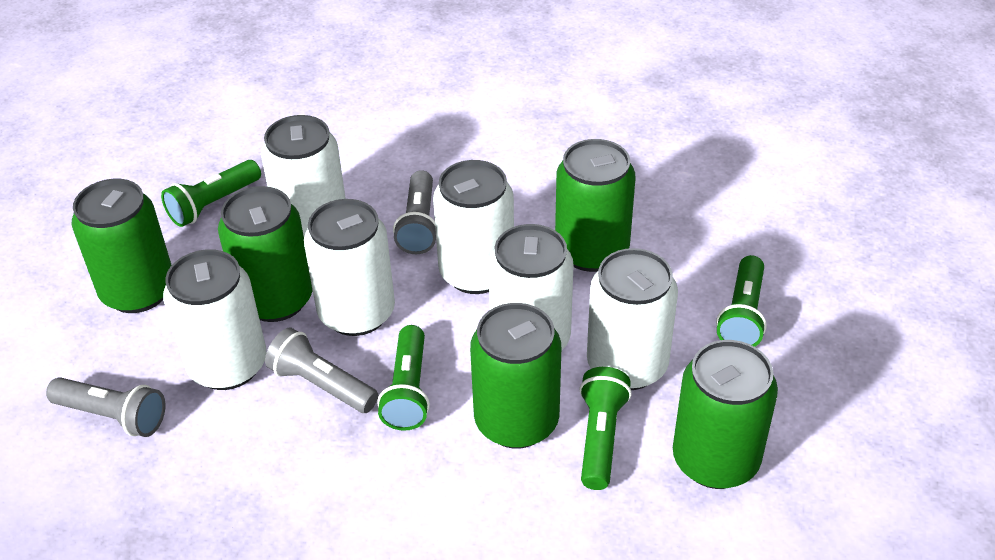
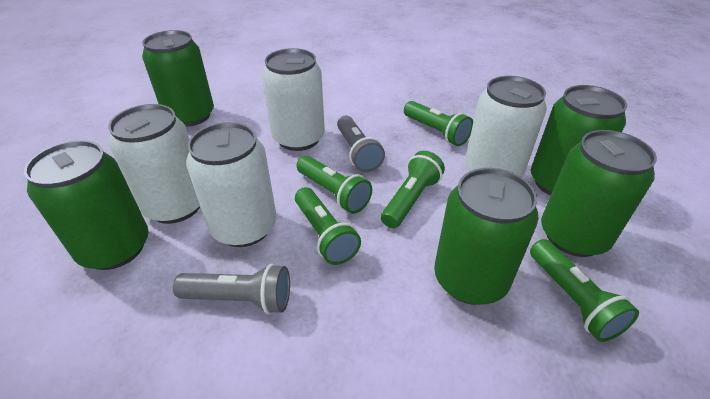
green flashlight: 4 -> 5
grey flashlight: 3 -> 2
white can: 6 -> 4

